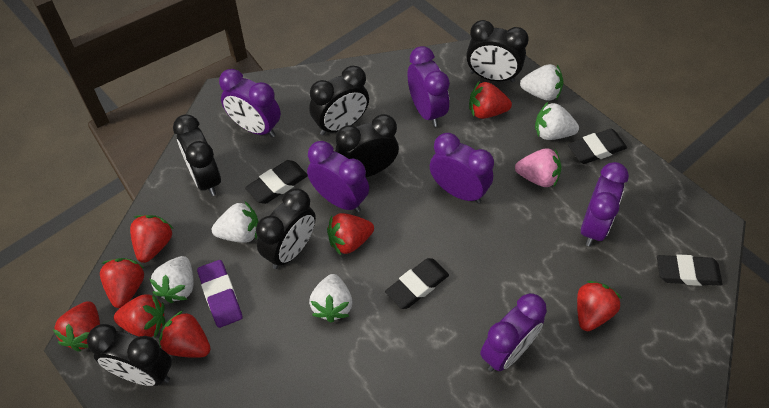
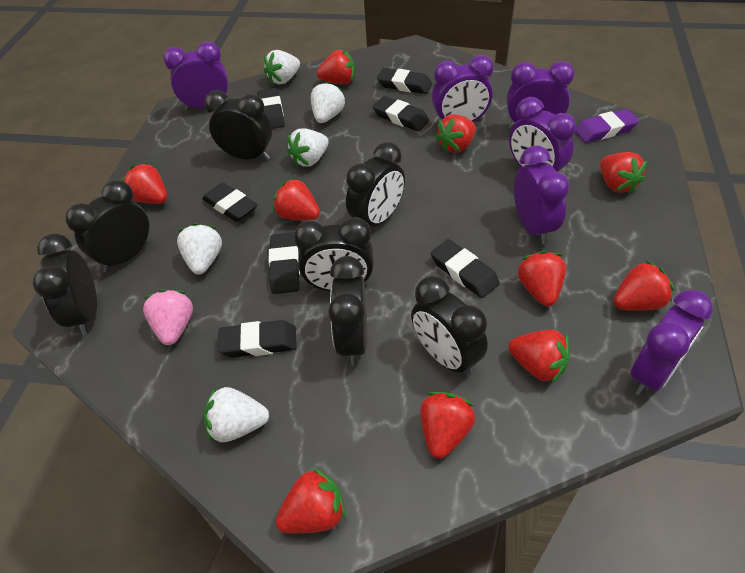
black clock: 6 -> 7
black eraser: 4 -> 7
red strawberry: 8 -> 10

